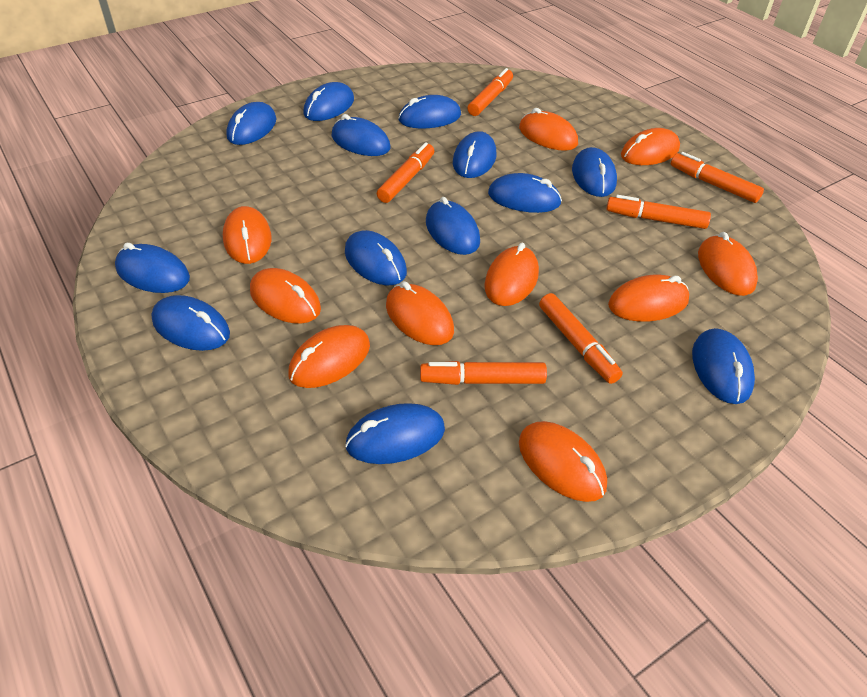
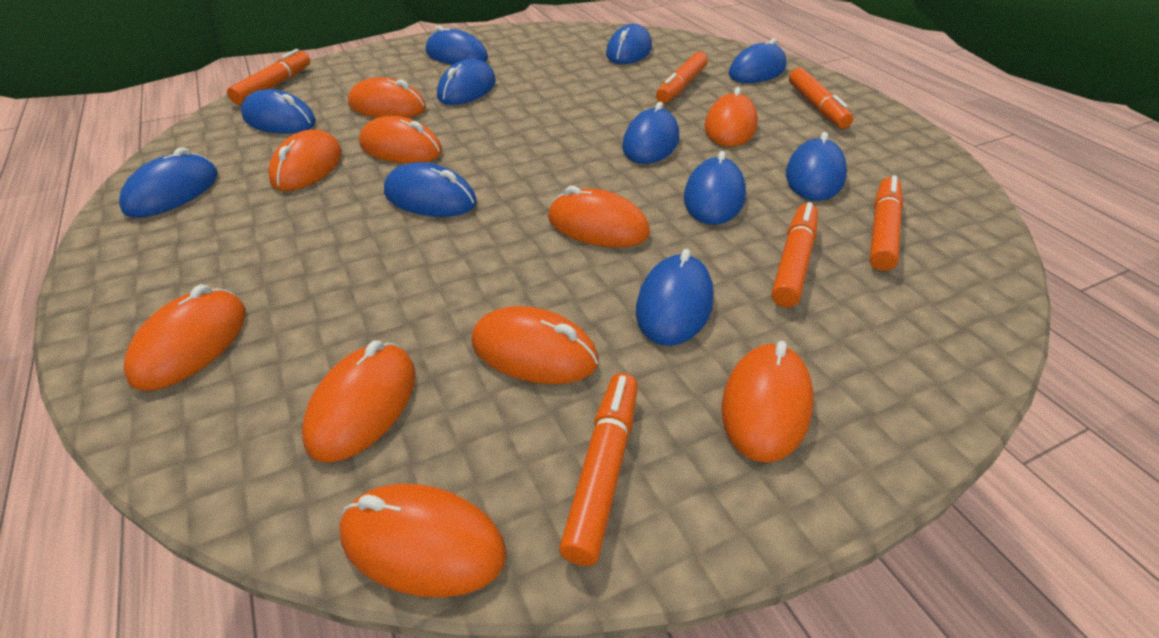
blue mouse: 13 -> 11

